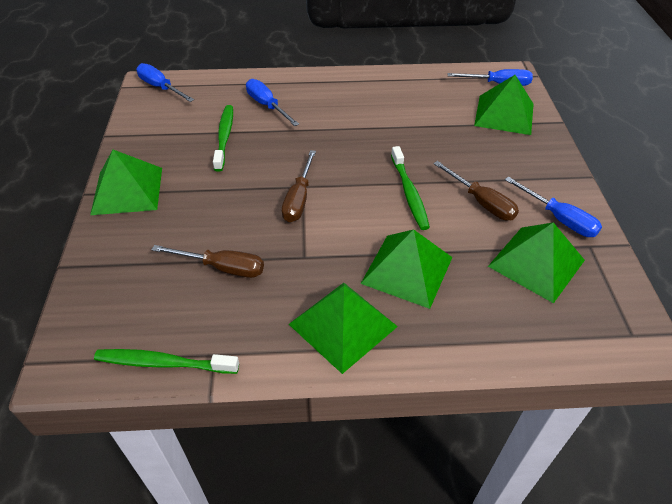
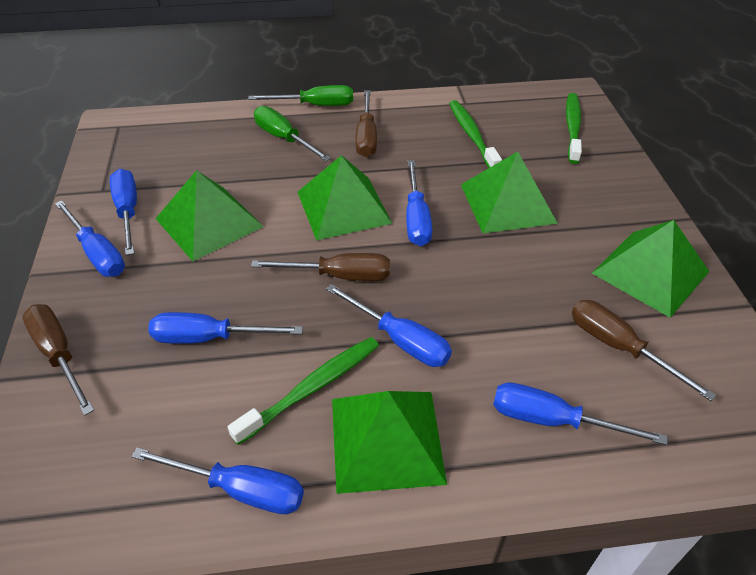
blue screwdriver: 4 -> 7
brown screwdriver: 3 -> 4
green screwdriver: 0 -> 2

